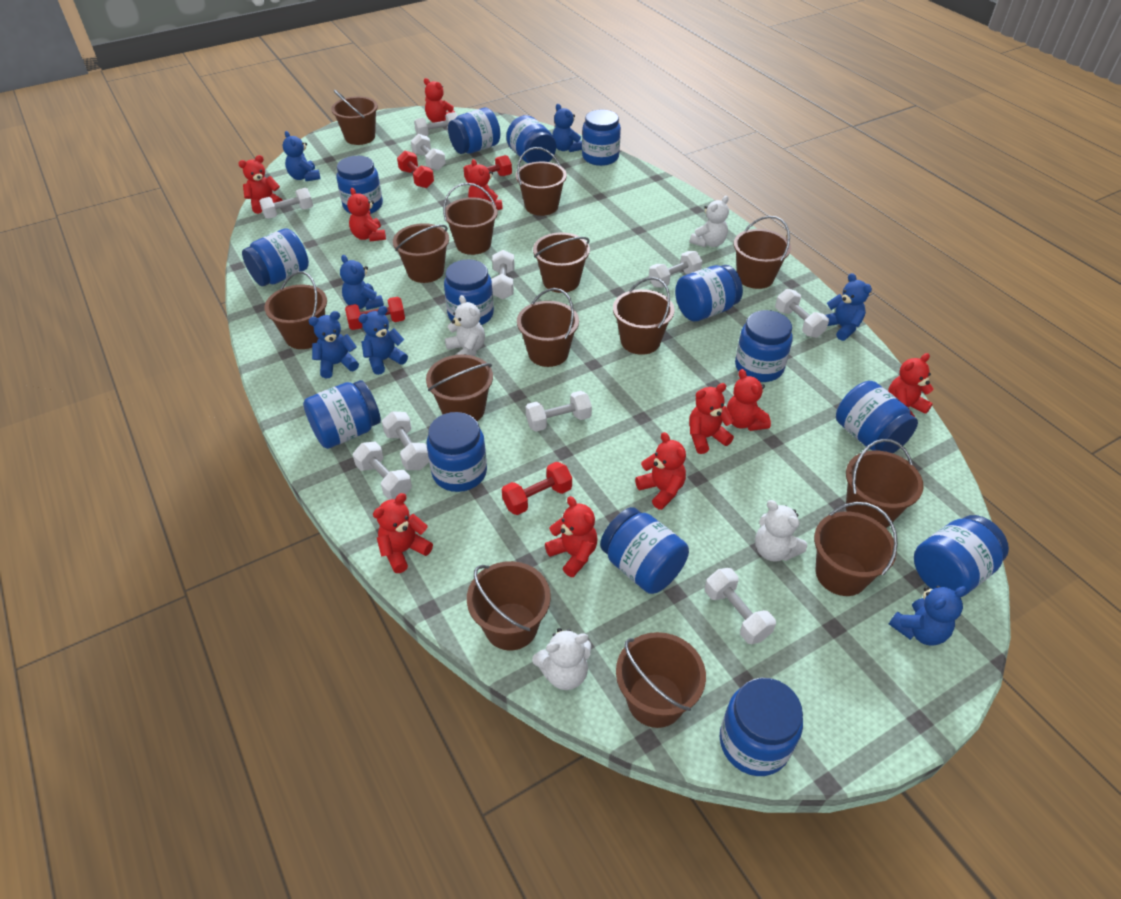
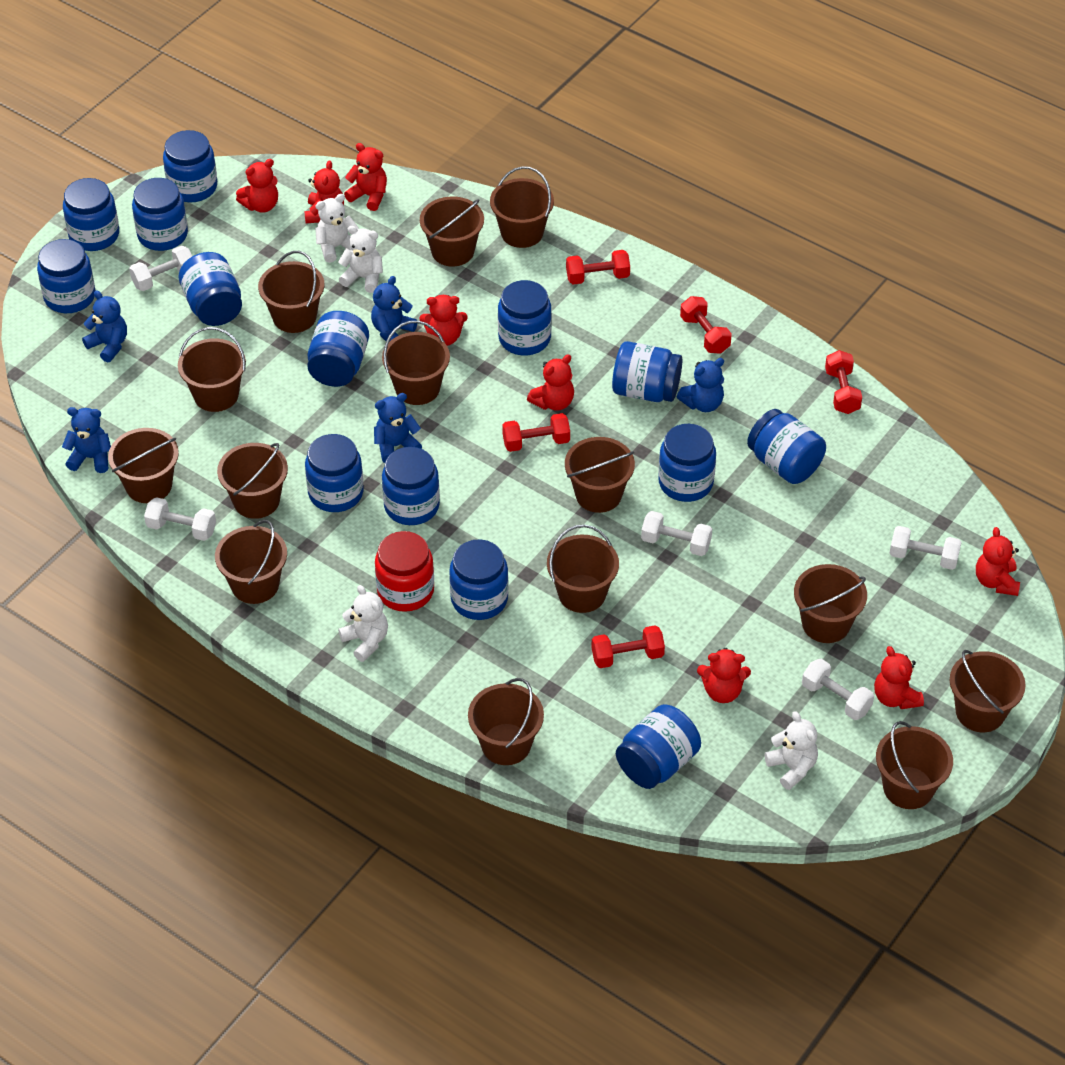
blue teddy bear: 7 -> 5
red dumbbell: 4 -> 5
red jar: 0 -> 1
red teddy bear: 10 -> 8
white dumbbell: 10 -> 5

